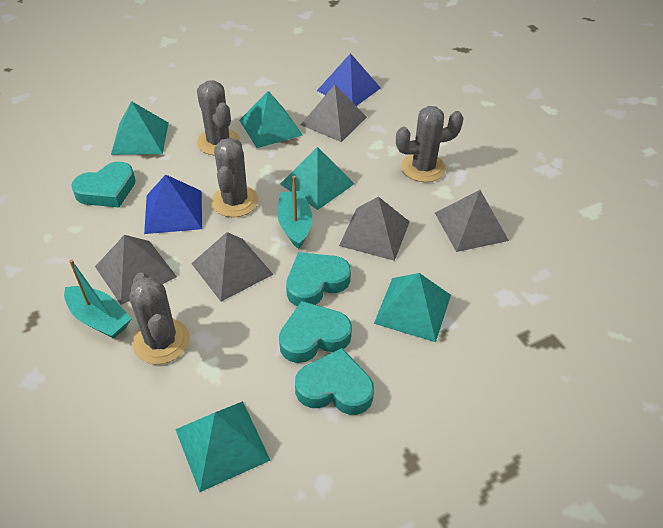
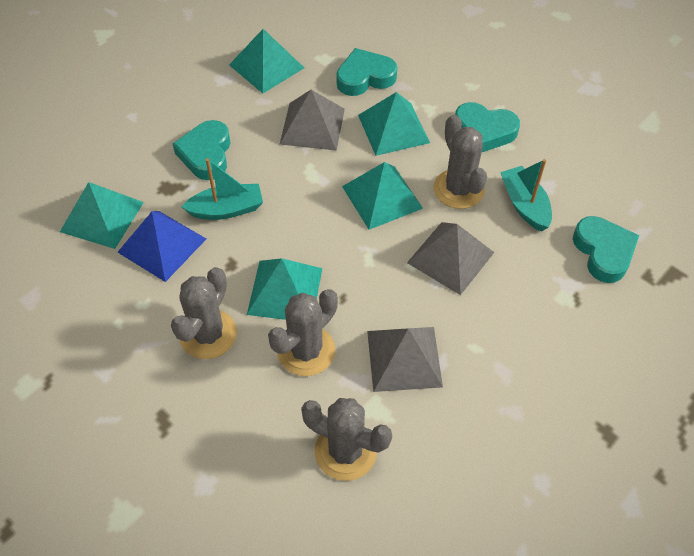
blue pyramid: 2 -> 1
grey pyramid: 5 -> 3

